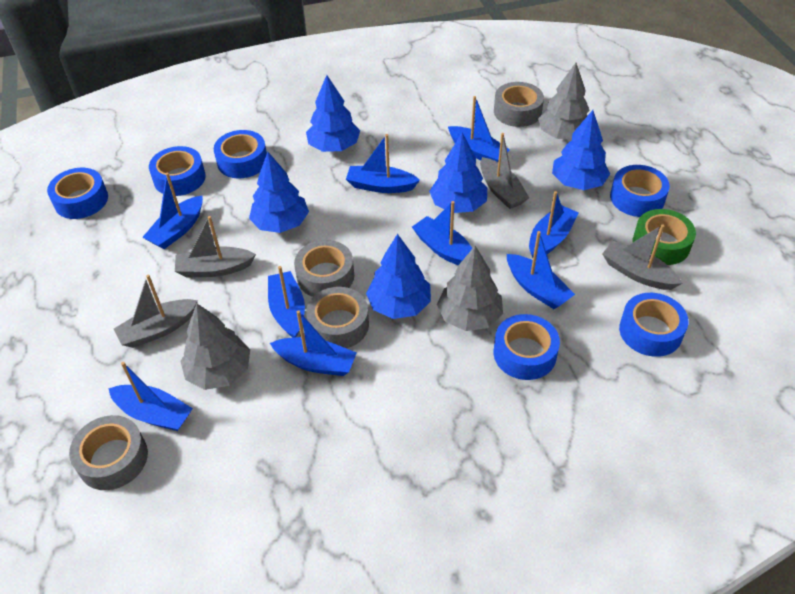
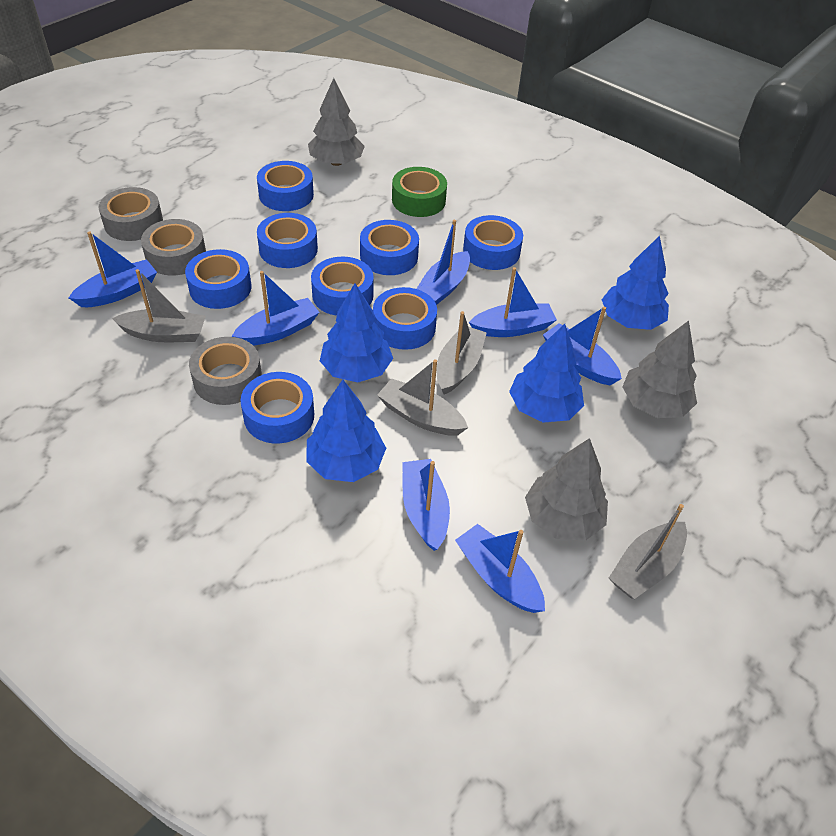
blue boat: 9 -> 7
blue tape: 6 -> 8
blue tree: 5 -> 4
grey tape: 4 -> 3

